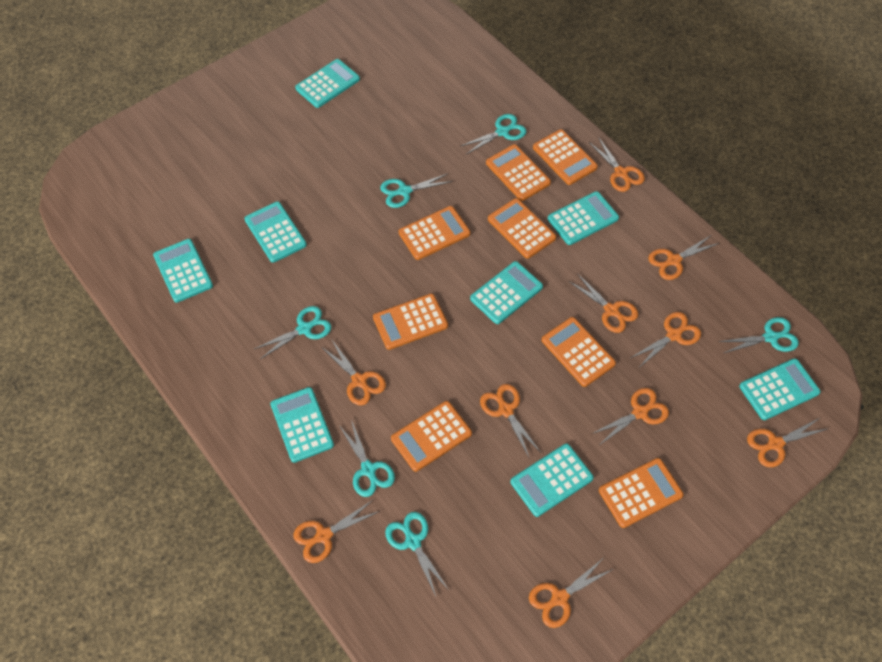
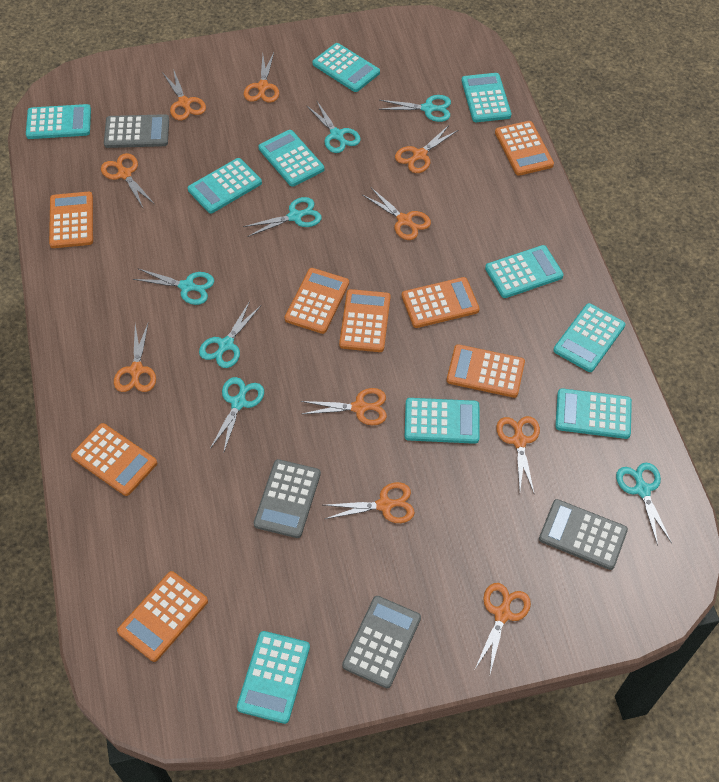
grey calculator: 0 -> 4
turquoise calculator: 8 -> 10
turquoise scissors: 6 -> 7

